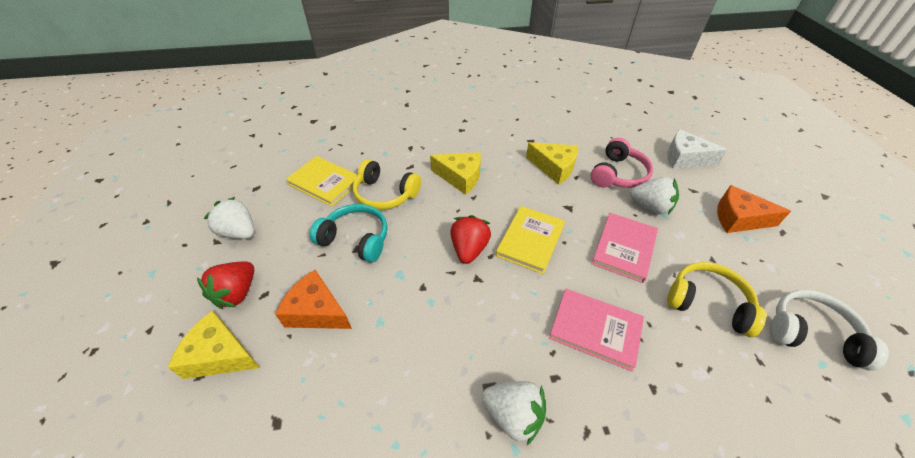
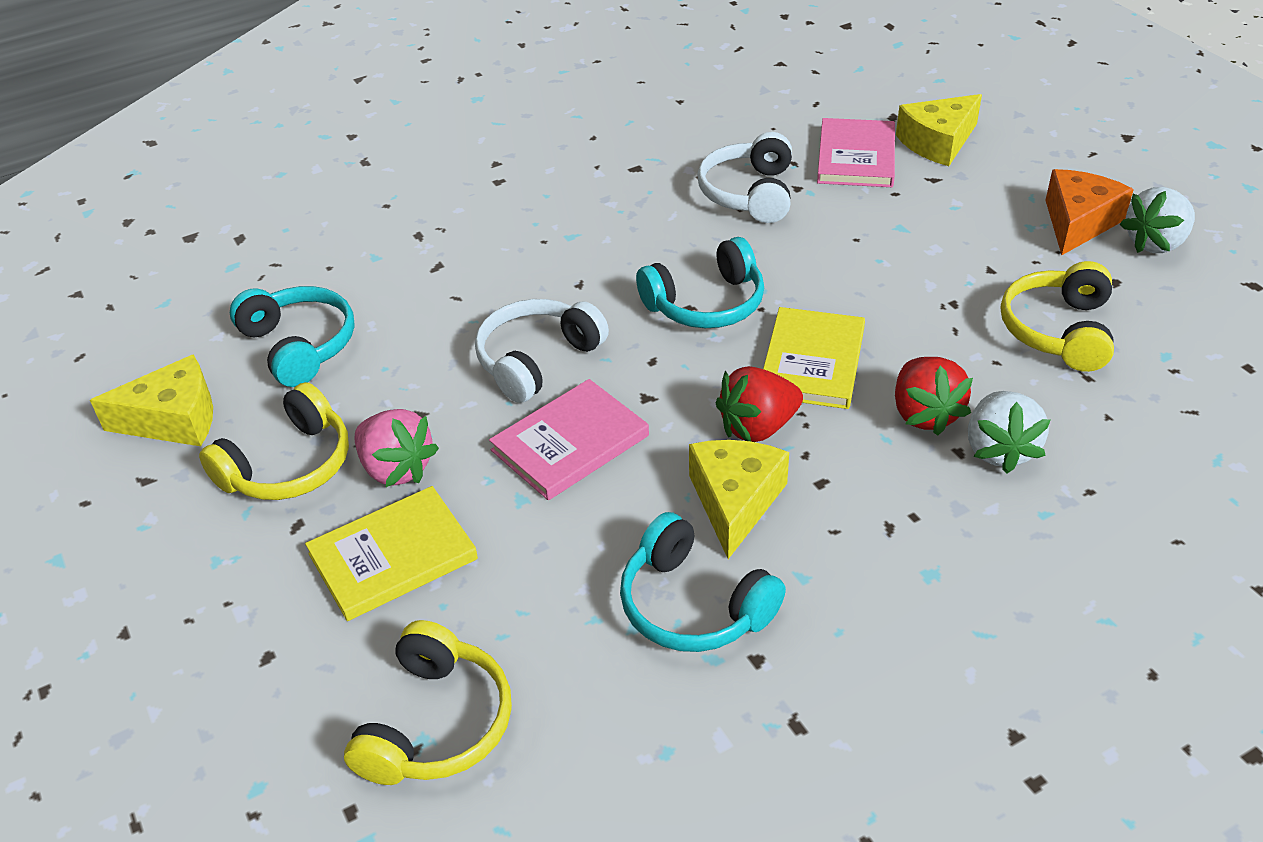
orange cheese: 2 -> 1
pink headphones: 1 -> 0
pink strawberry: 0 -> 1
turquoise headphones: 1 -> 3
white cheese: 1 -> 0
white headphones: 1 -> 2
white strawberry: 3 -> 2
yellow headphones: 2 -> 3

